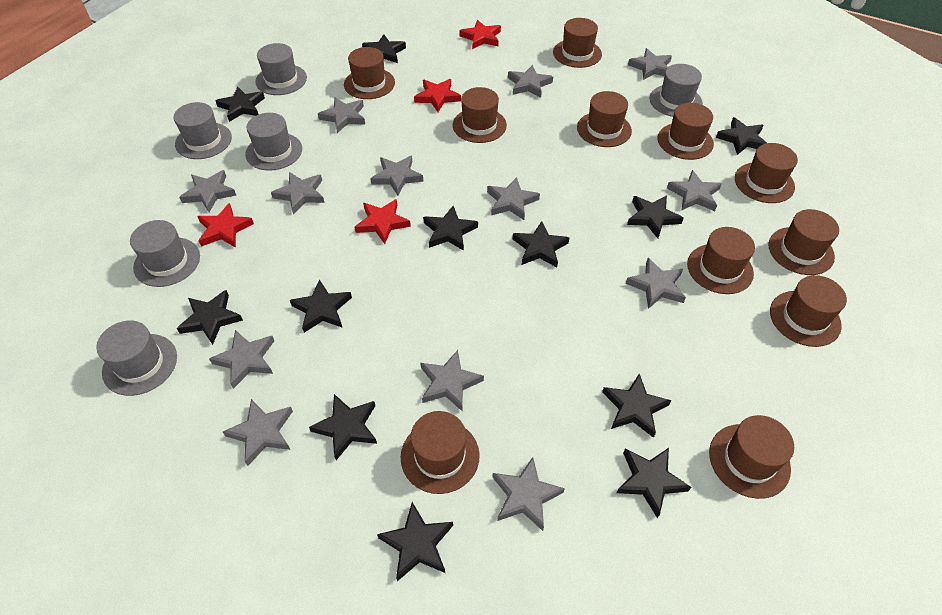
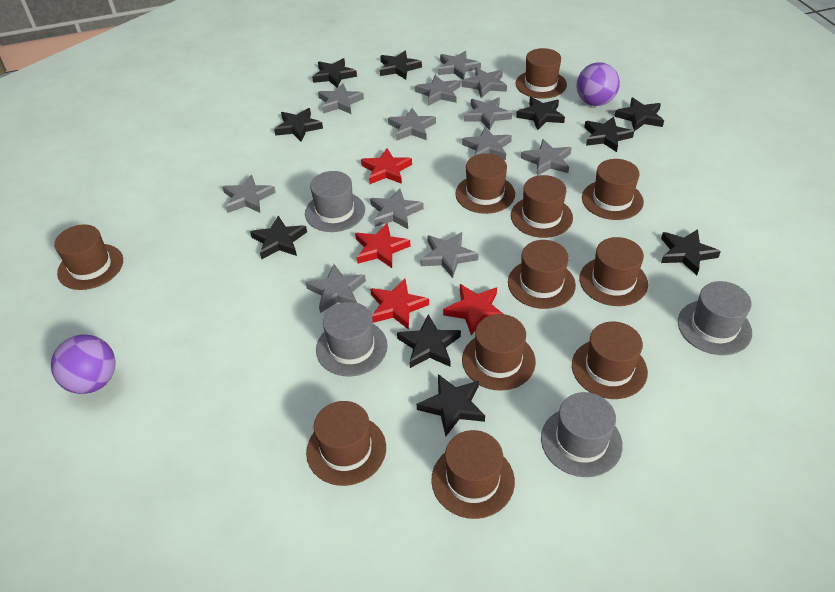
black star: 12 -> 10
grey hat: 6 -> 4
grey star: 13 -> 12
purple ball: 0 -> 2

